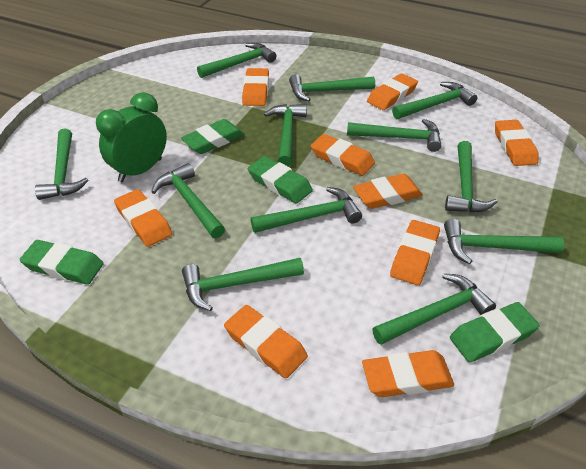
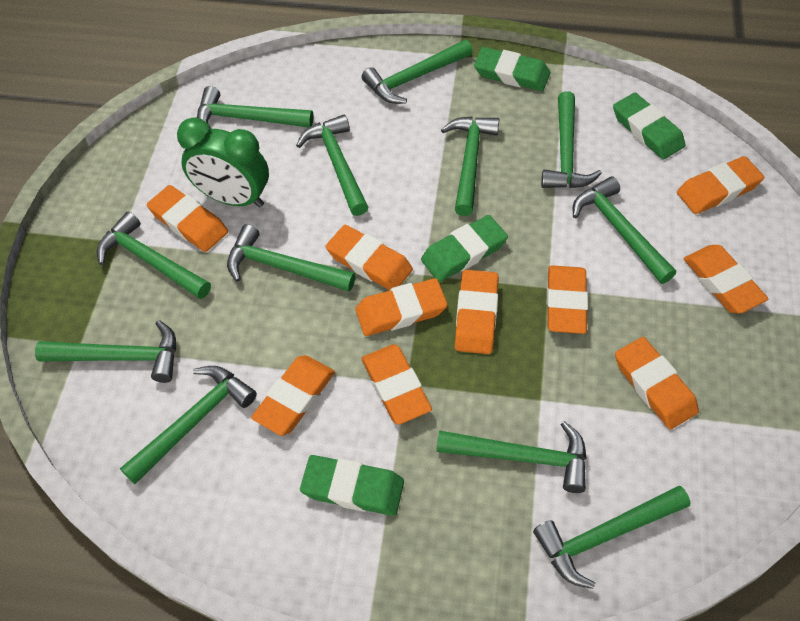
orange eraser: 9 -> 10

